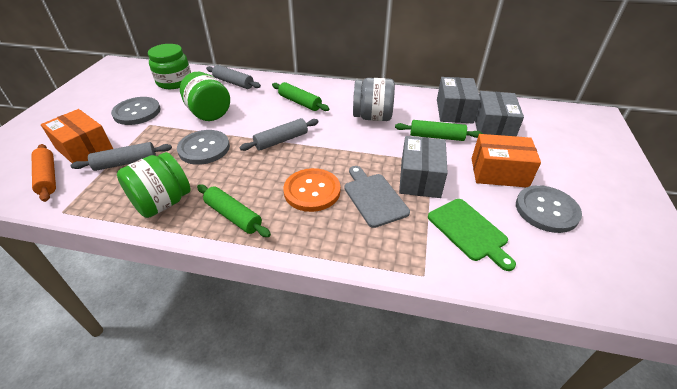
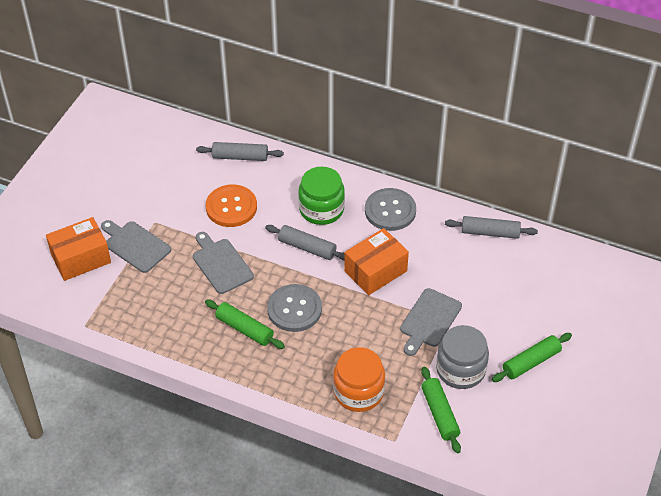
green cutting board: 1 -> 0
green jar: 3 -> 1
grey box: 3 -> 0
grey button: 3 -> 2
grey cutting board: 1 -> 3
orange jar: 0 -> 1
orange rolling pin: 1 -> 0

